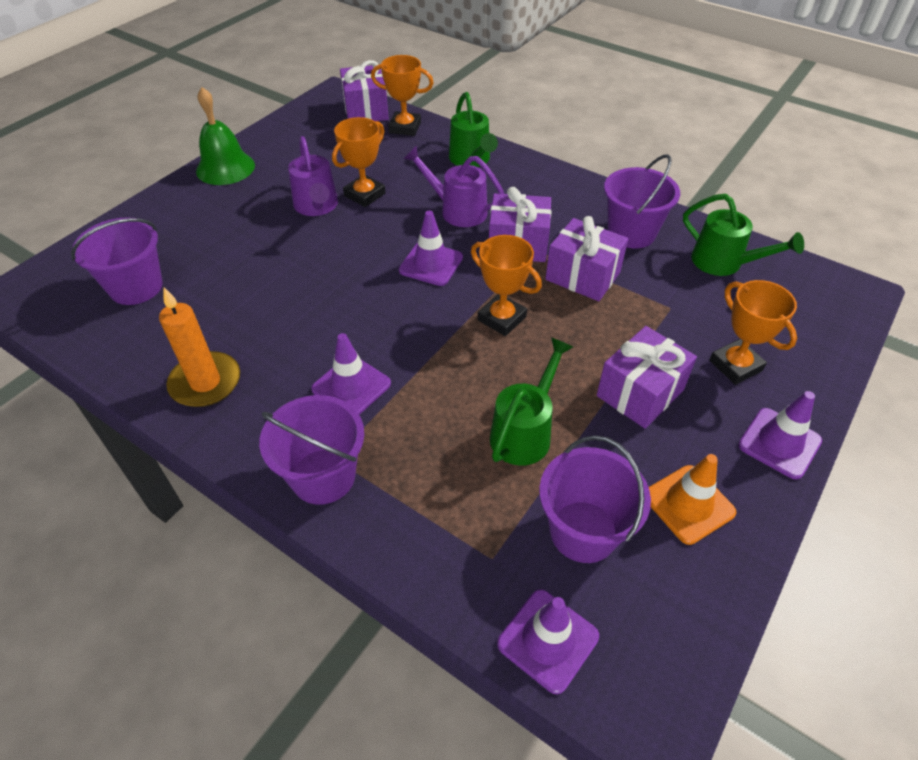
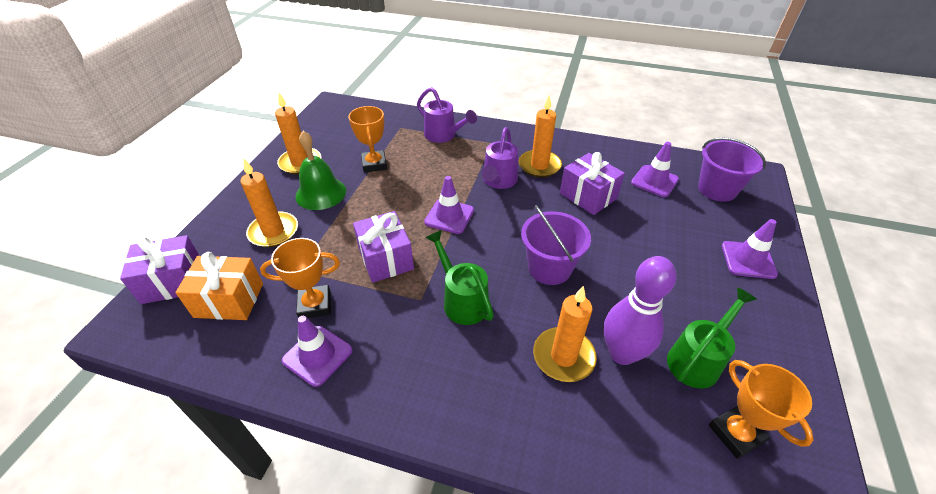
green watering can: 3 -> 2
orange candle: 1 -> 4
orange gift: 0 -> 1
orange traffic cone: 1 -> 0
orange trophy: 4 -> 3
purple bowling pin: 0 -> 1
purple bucket: 4 -> 2
purple gift: 4 -> 3

